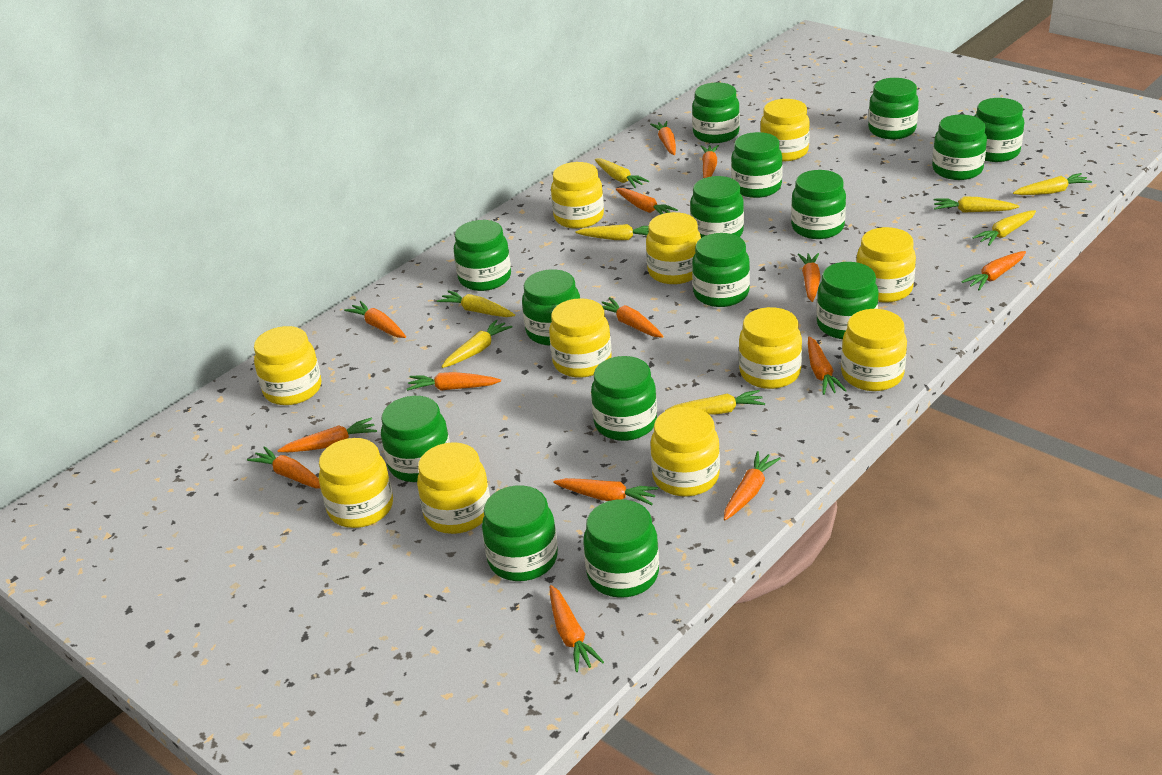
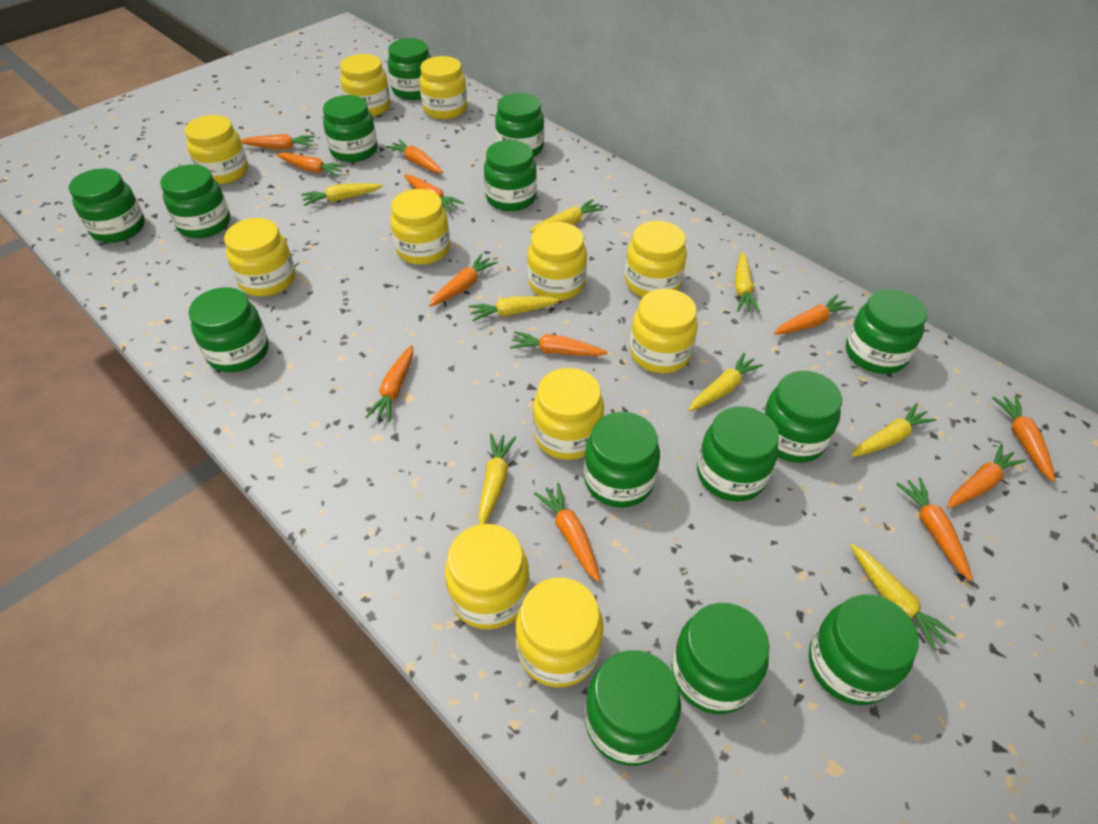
green jar: 15 -> 14
orange carrot: 14 -> 12

